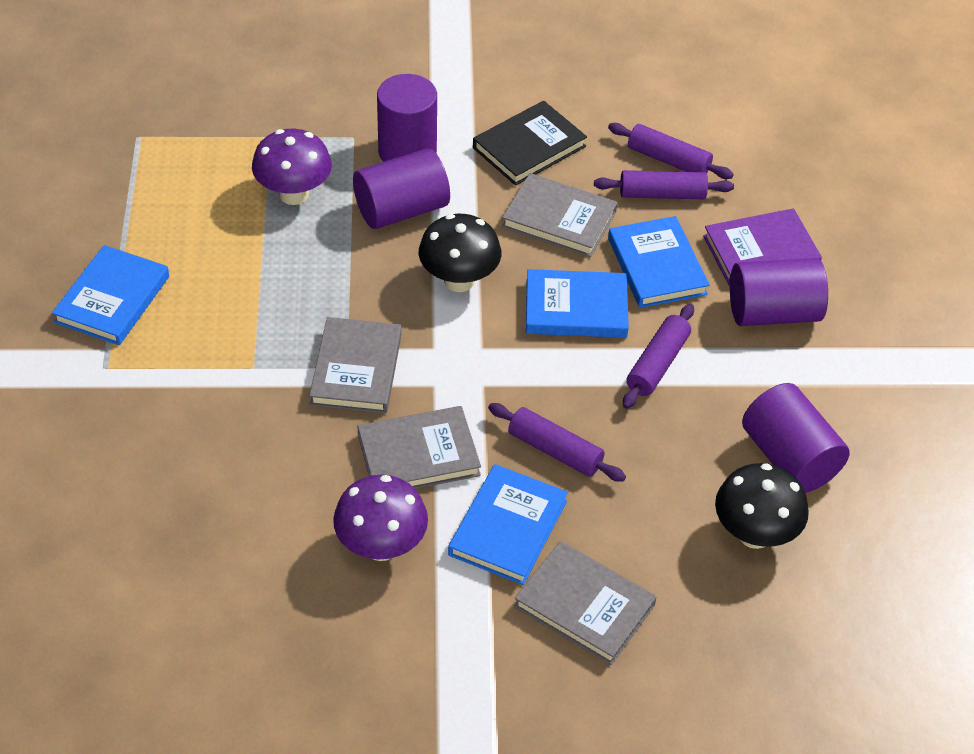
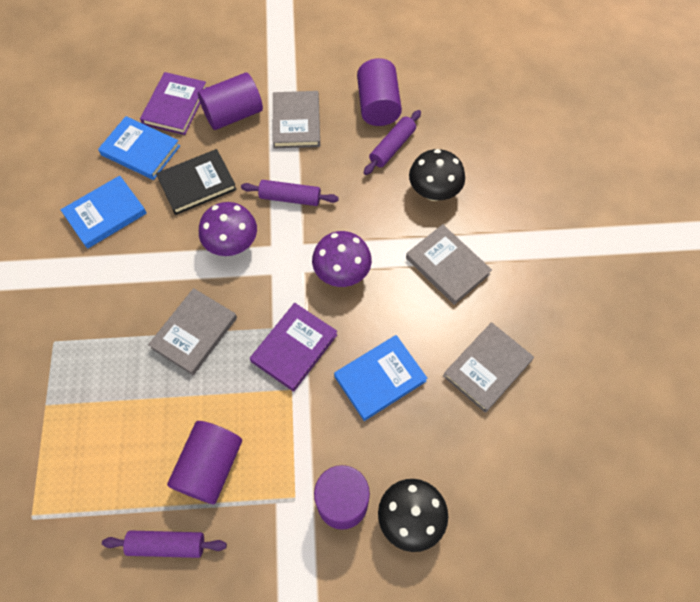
blue book: 4 -> 3
purple book: 1 -> 2
purple rolling pin: 4 -> 3

